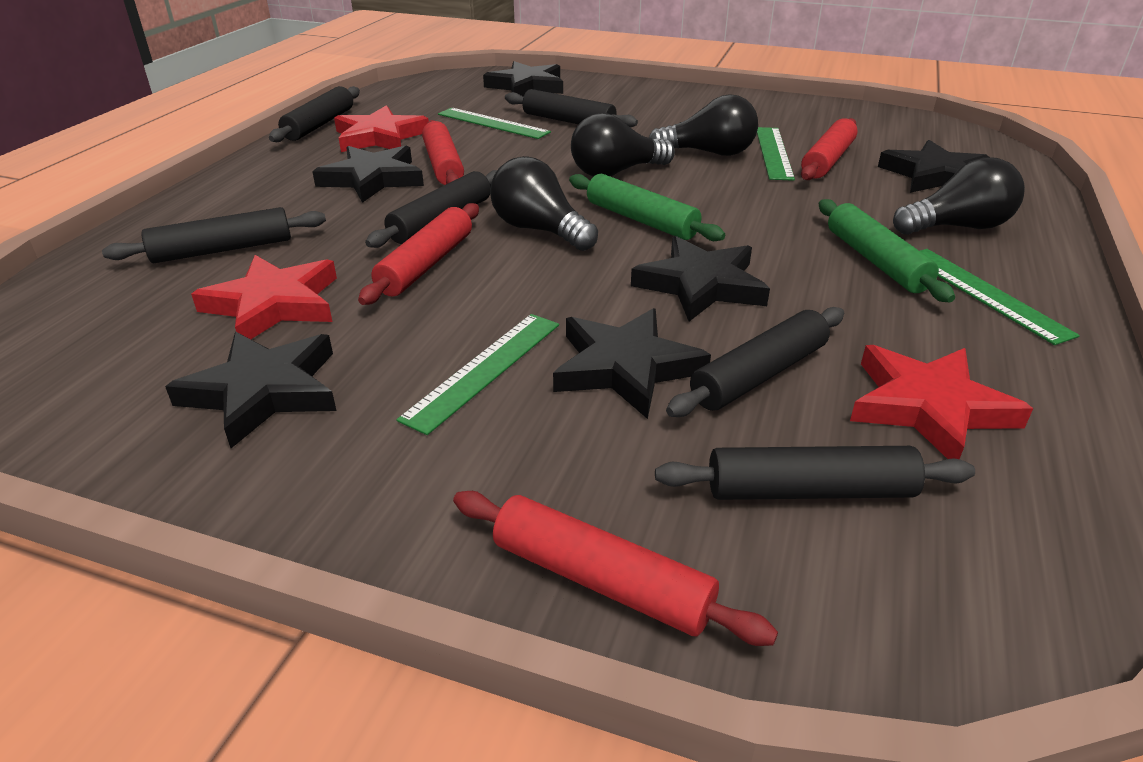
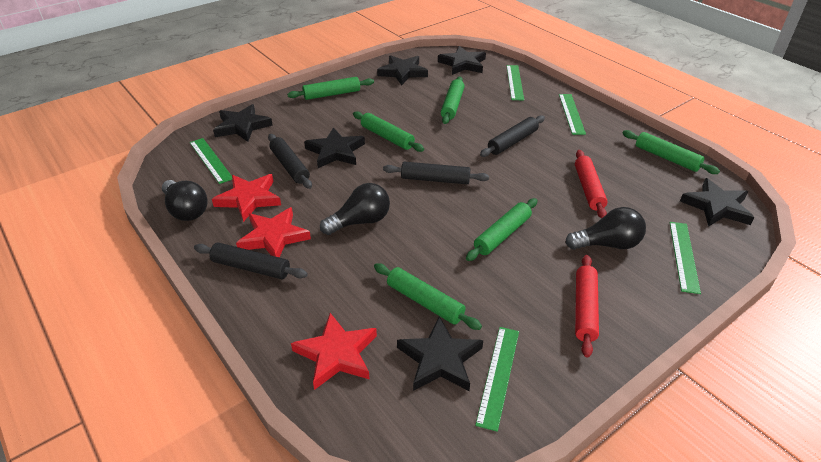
black light bulb: 4 -> 3
black rolling pin: 6 -> 4
green rolling pin: 2 -> 6
green ruler: 4 -> 5
red rolling pin: 4 -> 2

